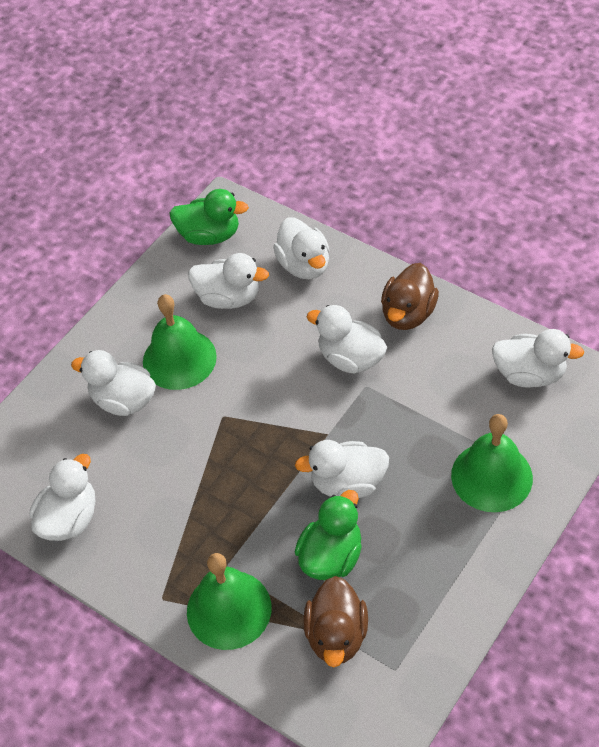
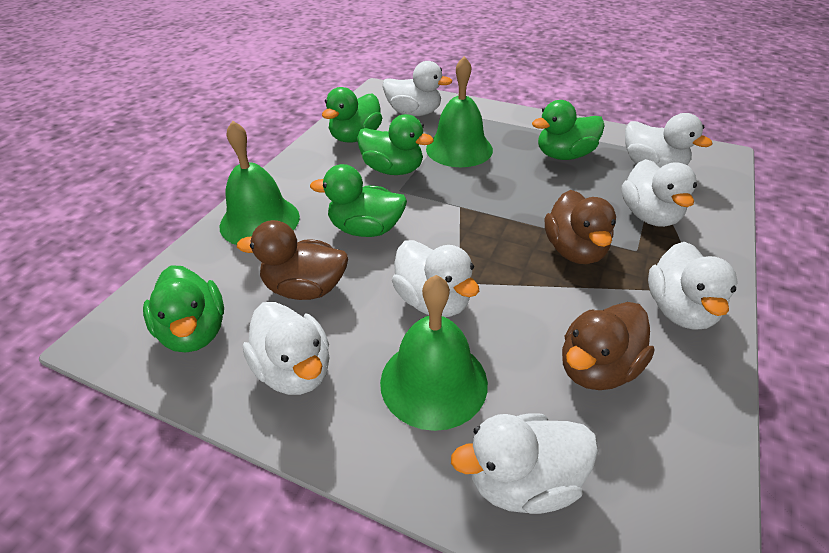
brown duck: 2 -> 3
green duck: 2 -> 5

